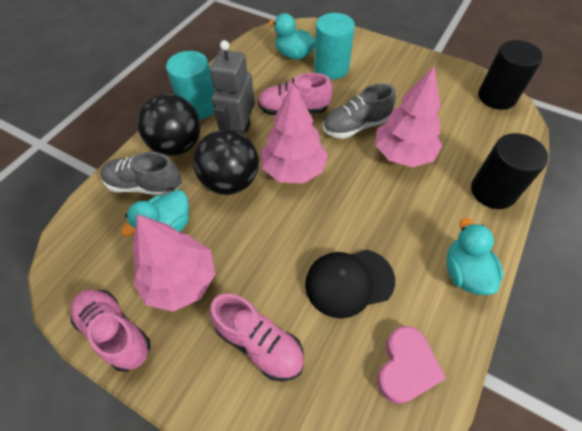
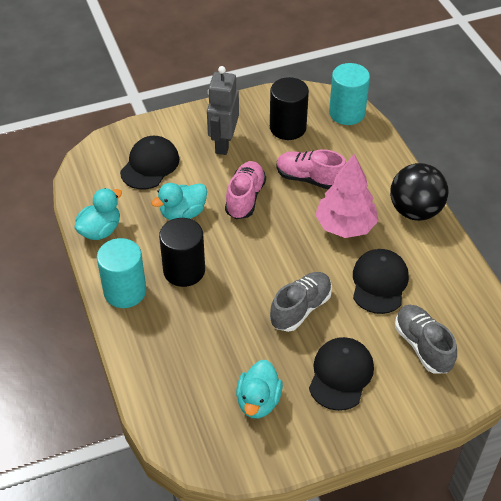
black ball: 2 -> 1
black cap: 1 -> 3
pink heart: 1 -> 0
pink shoe: 3 -> 2
pink tree: 3 -> 1

